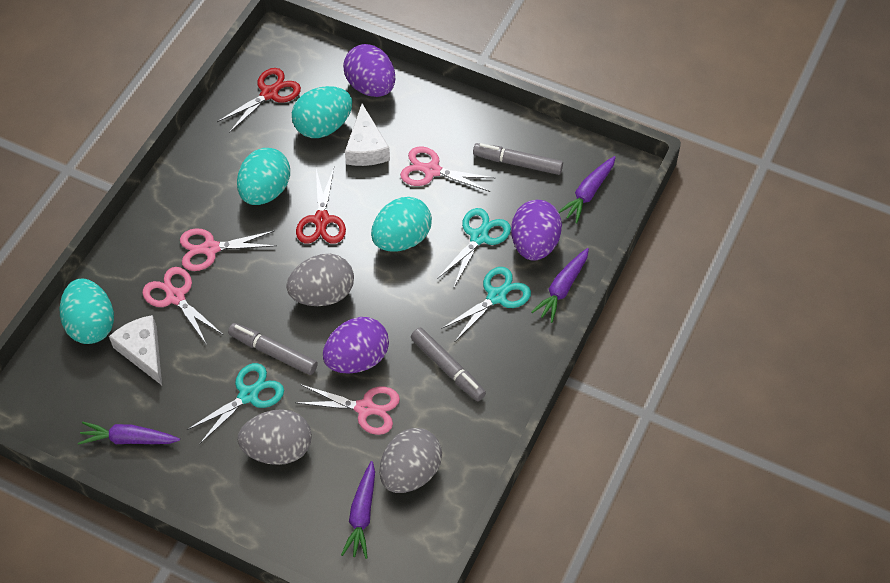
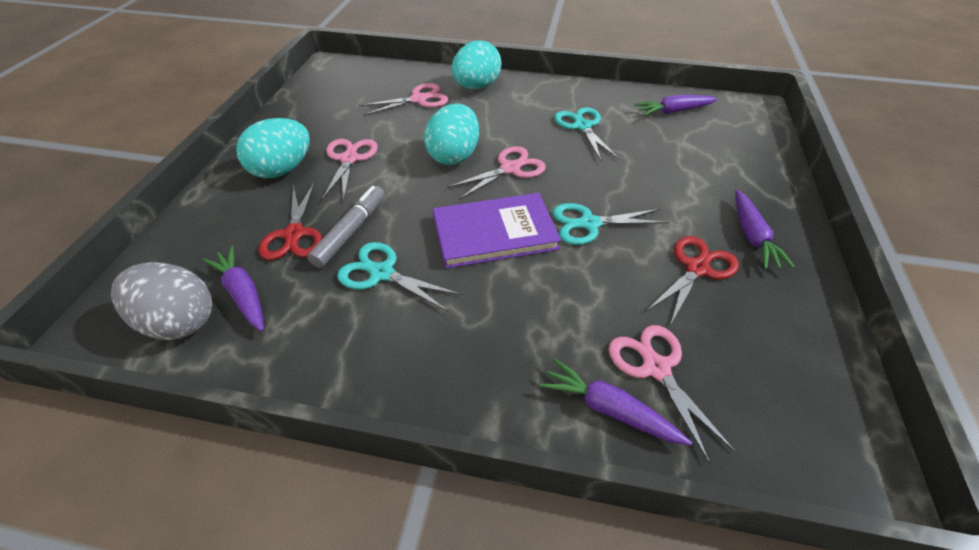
grey egg: 3 -> 1
grey marker: 3 -> 1
purple book: 0 -> 1
purple egg: 3 -> 0
turquoise egg: 4 -> 3
white cheese: 2 -> 0

